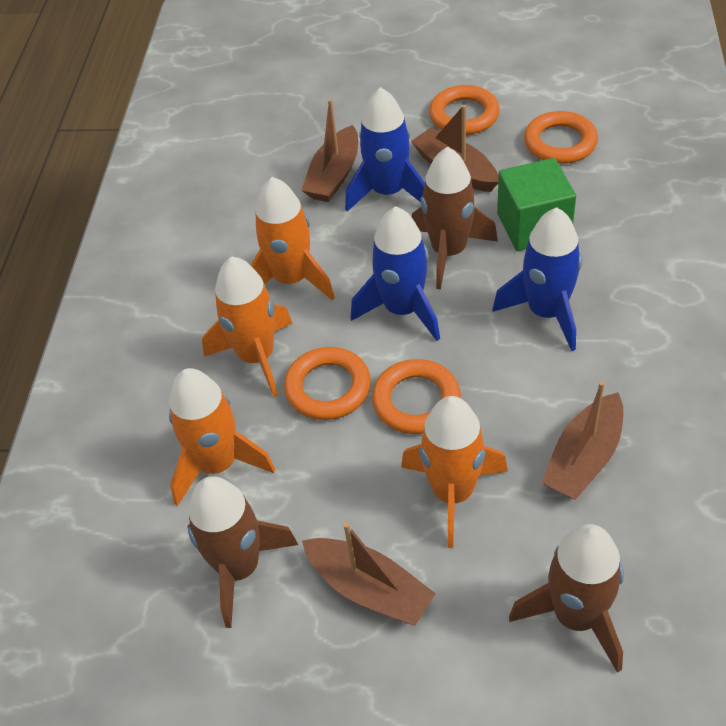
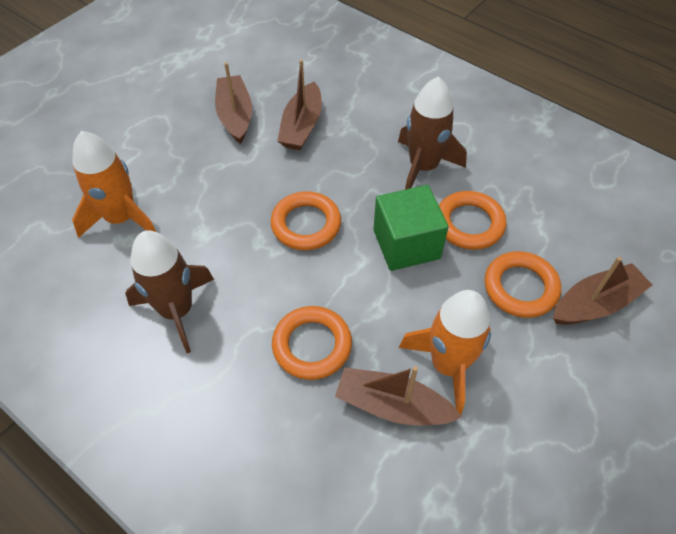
blue rocket: 3 -> 0
brown rocket: 3 -> 2
orange rocket: 4 -> 2

